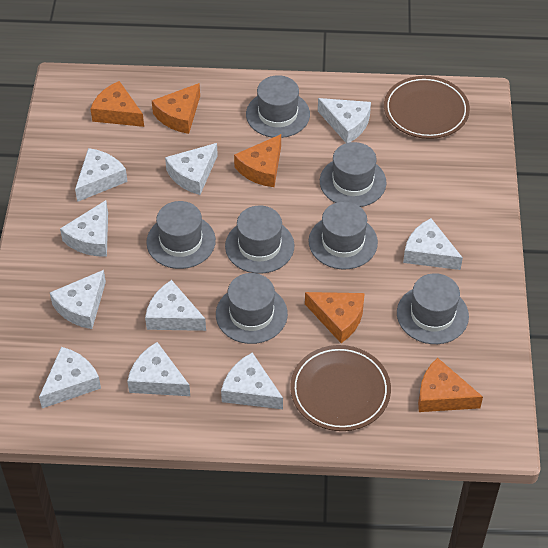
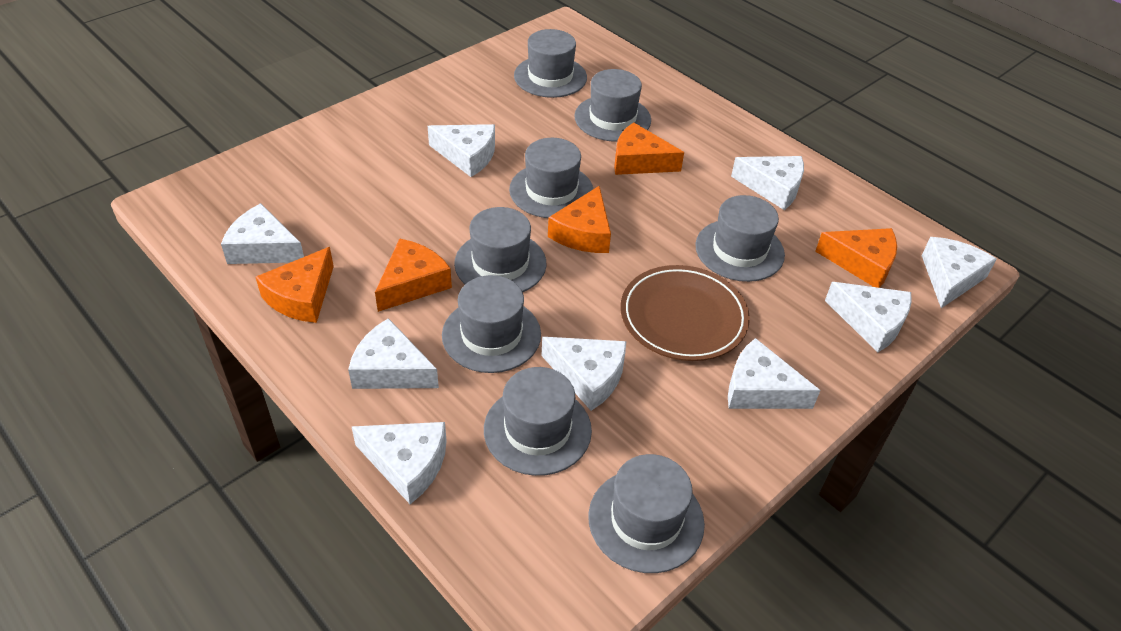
brown plate: 2 -> 1
grey hat: 7 -> 8
white cheese: 10 -> 9

